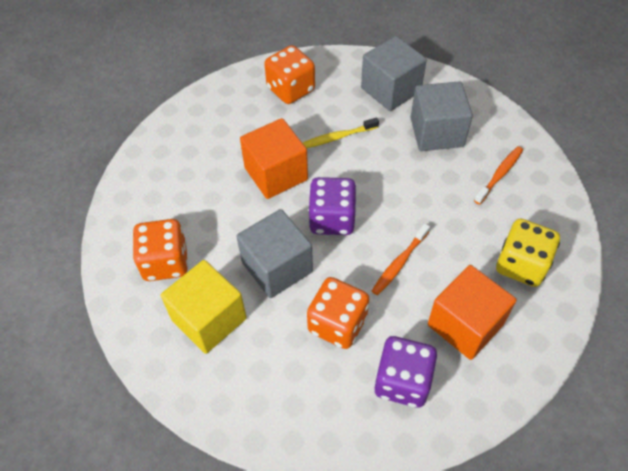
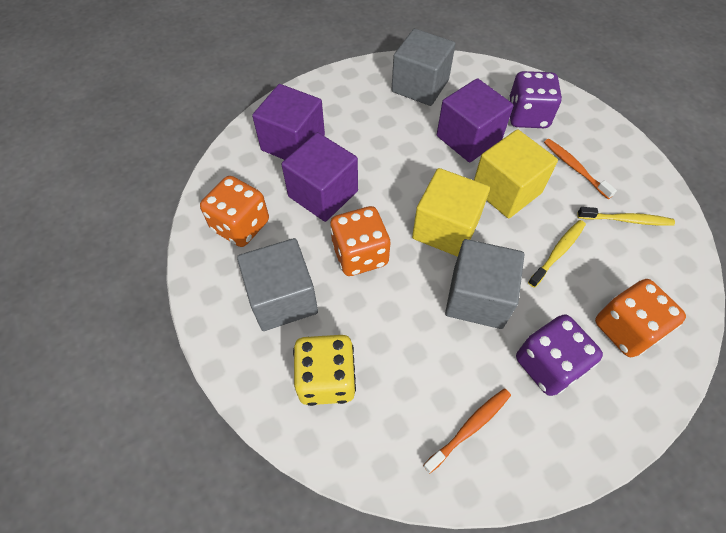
orange cube: 2 -> 0
purple cube: 0 -> 3
yellow cube: 1 -> 2
yellow toothbrush: 1 -> 2

